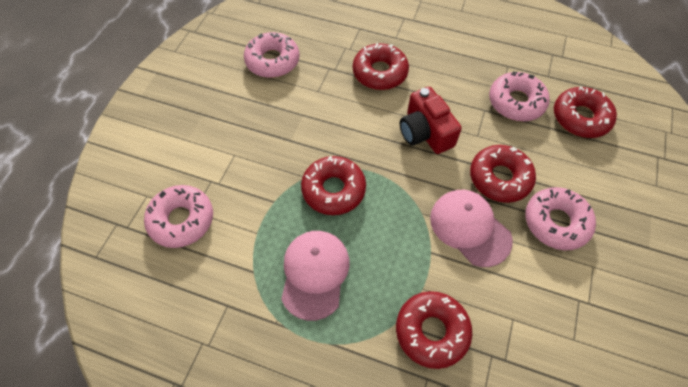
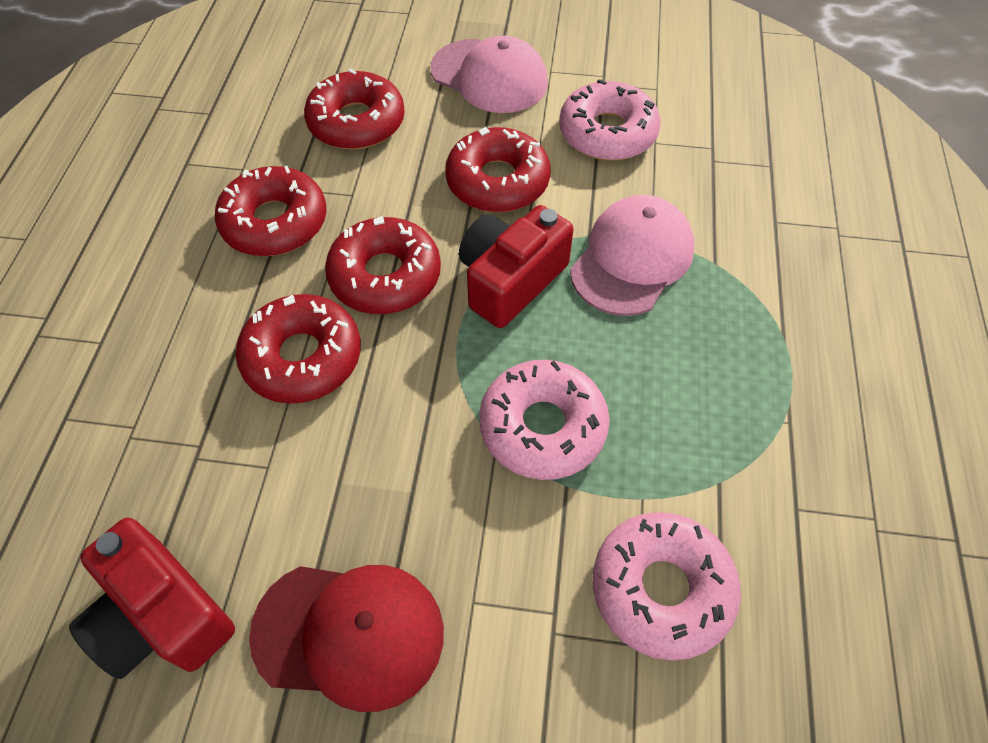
pink donut: 4 -> 3
red camera: 1 -> 2
red cap: 0 -> 1

